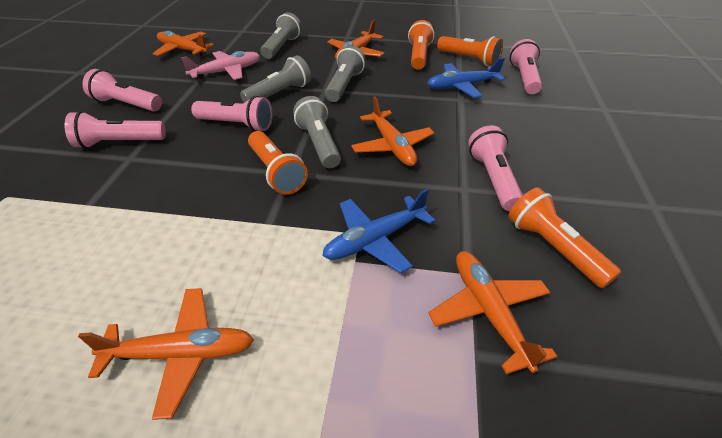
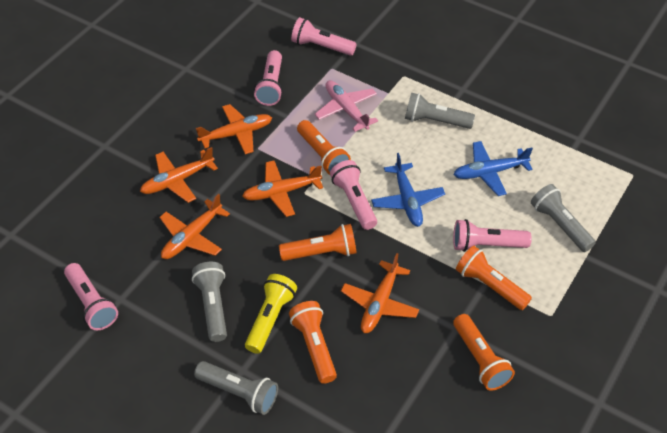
orange flashlight: 4 -> 5
yellow flashlight: 0 -> 1

